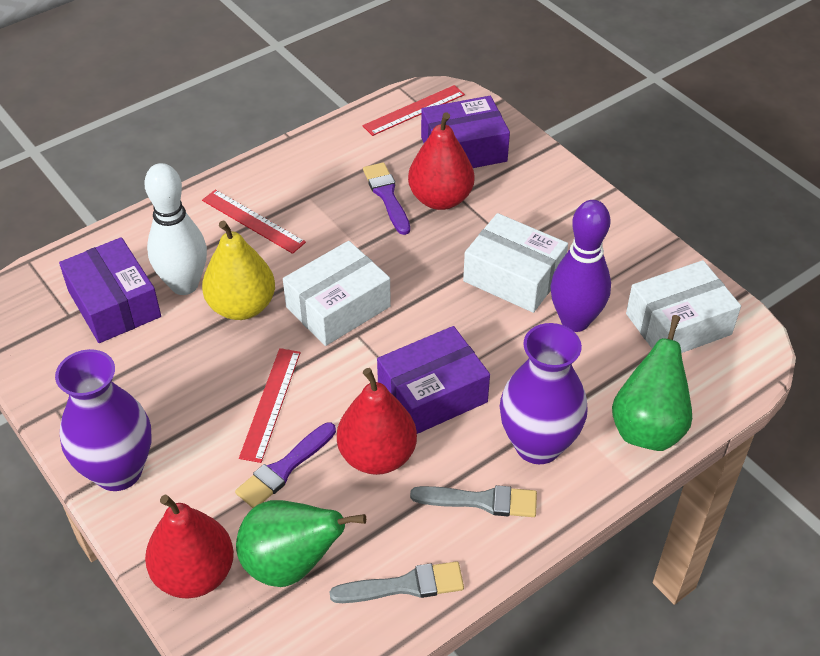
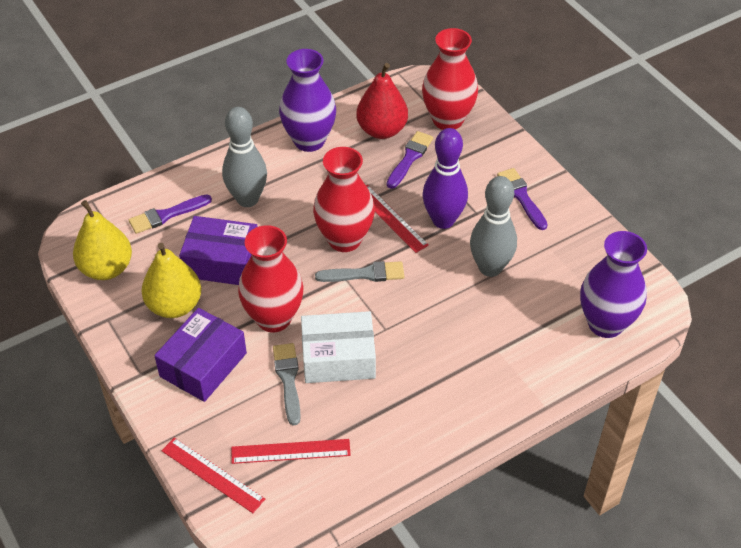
green pear: 2 -> 0
grey bowling pin: 0 -> 2
purple box: 3 -> 2
purple brush: 2 -> 3
red pear: 3 -> 1
red vase: 0 -> 3
white bowling pin: 1 -> 0
white box: 3 -> 1
yellow pear: 1 -> 2

